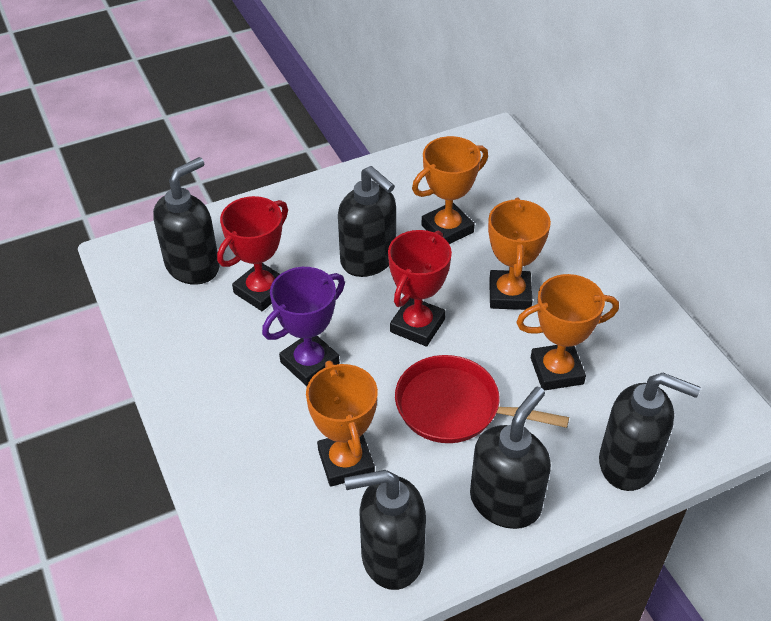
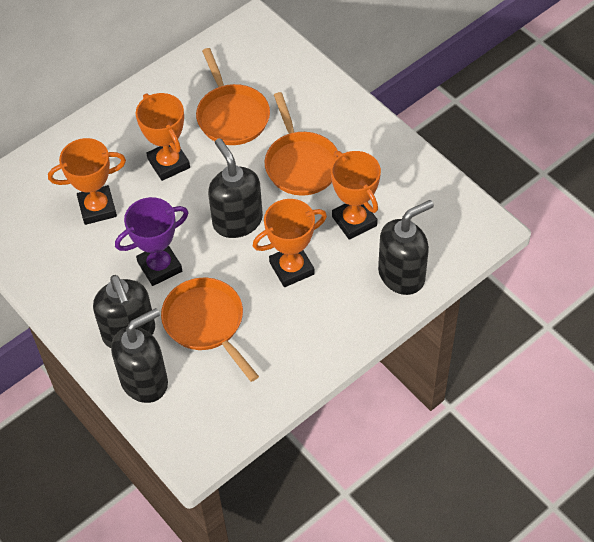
black soap dispenser: 5 -> 4
orange pan: 0 -> 3
red pan: 1 -> 0
red trophy: 2 -> 0

